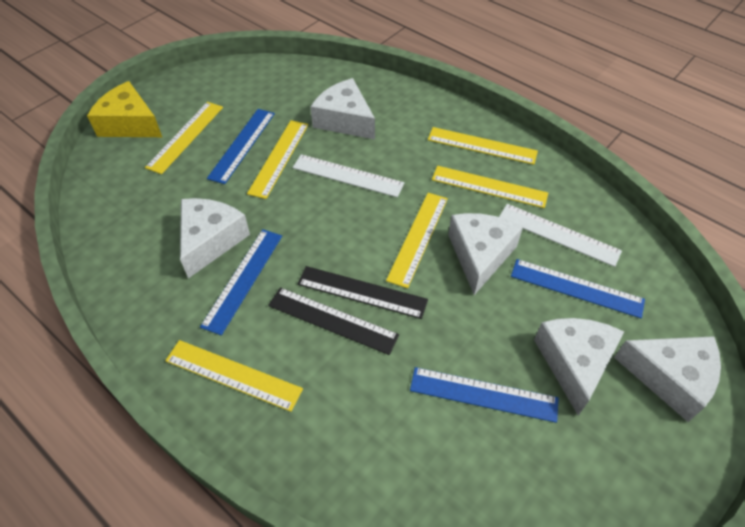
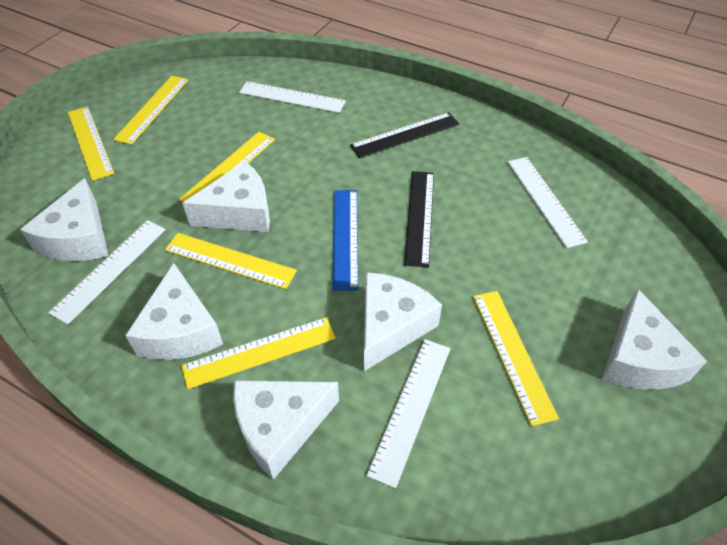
blue ruler: 4 -> 1
white cheese: 5 -> 6
white ruler: 2 -> 4
yellow cheese: 1 -> 0

